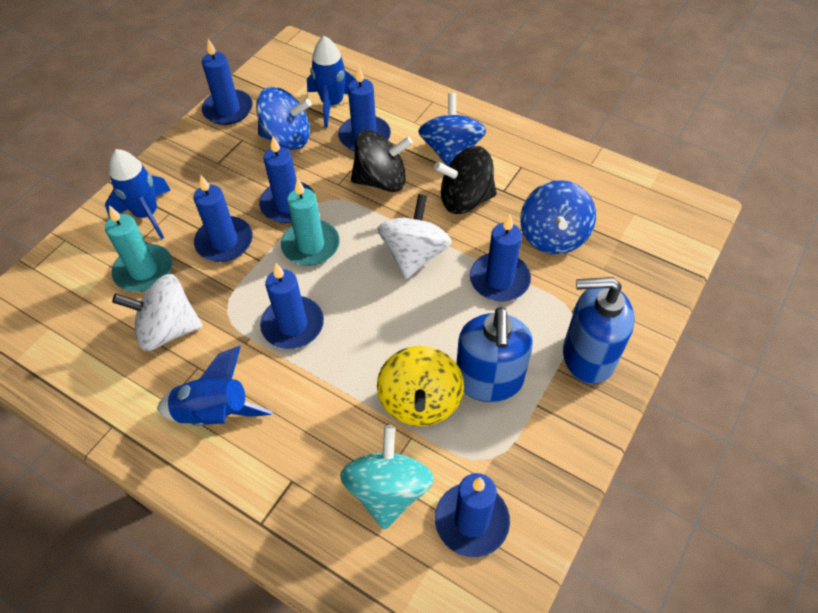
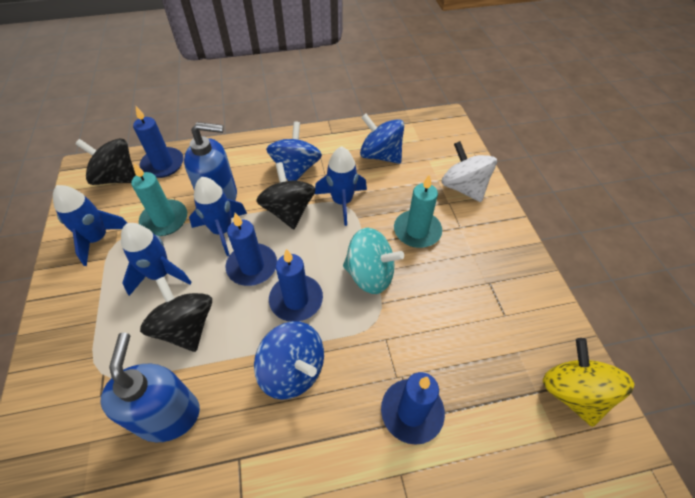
black spinning top: 2 -> 3
blue candle: 7 -> 4
blue rocket: 3 -> 4
white spinning top: 2 -> 1

